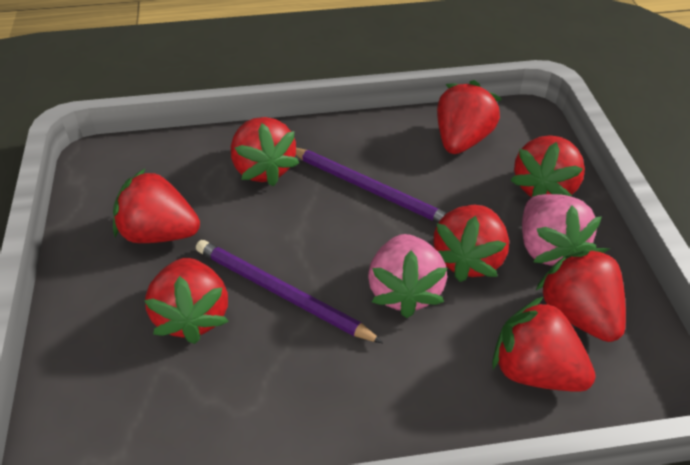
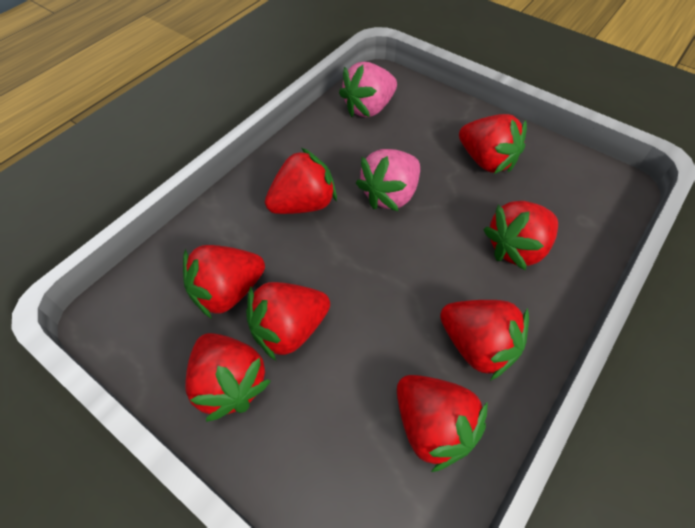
purple pencil: 2 -> 0

